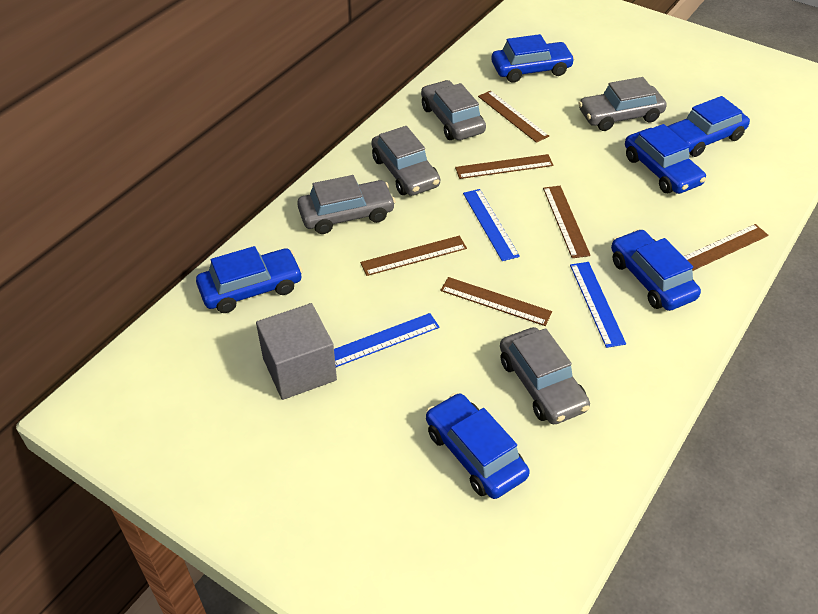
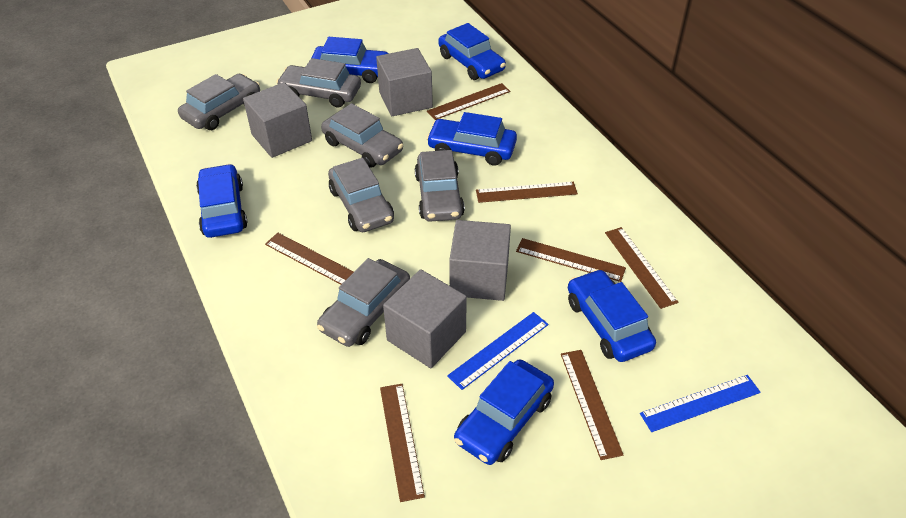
blue ruler: 3 -> 2
brown ruler: 6 -> 7
grey car: 5 -> 6
grey cube: 1 -> 4

